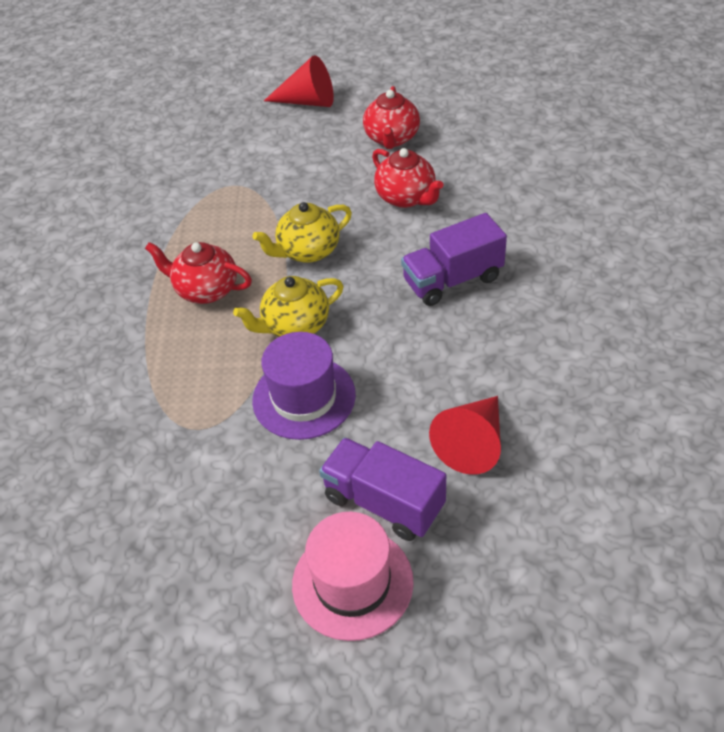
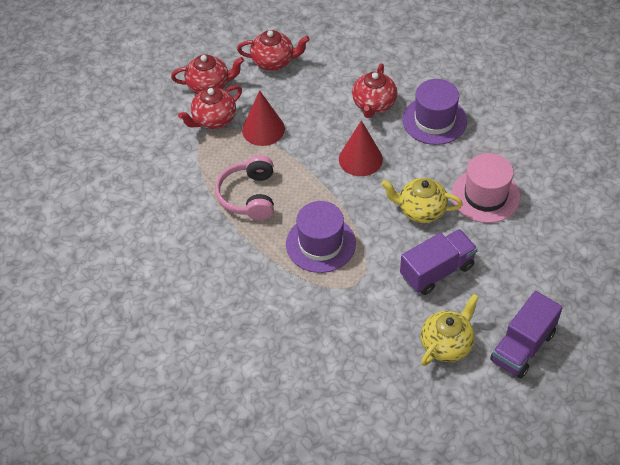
pink headphones: 0 -> 1
purple hat: 1 -> 2
red teapot: 3 -> 4

